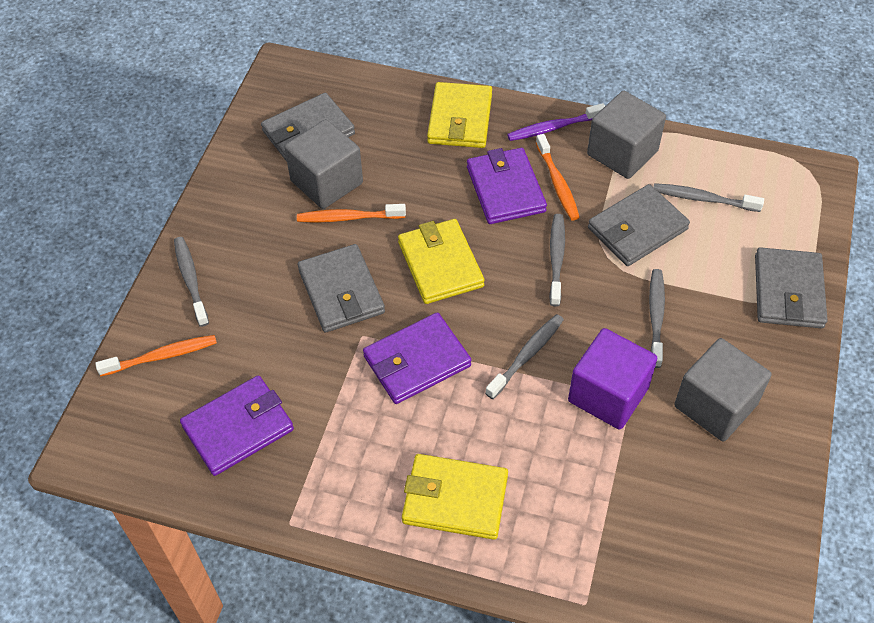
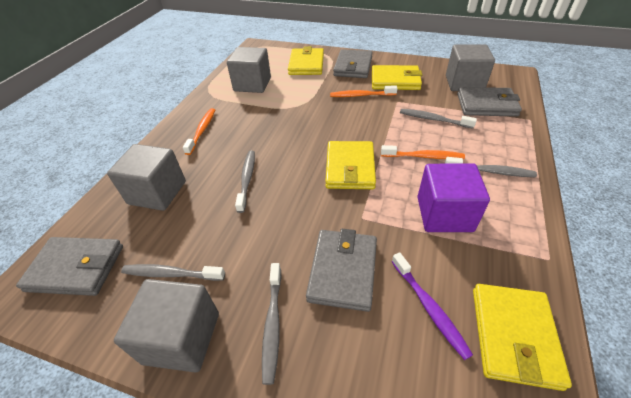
grey cube: 3 -> 4
purple wallet: 3 -> 0
yellow wallet: 3 -> 4

